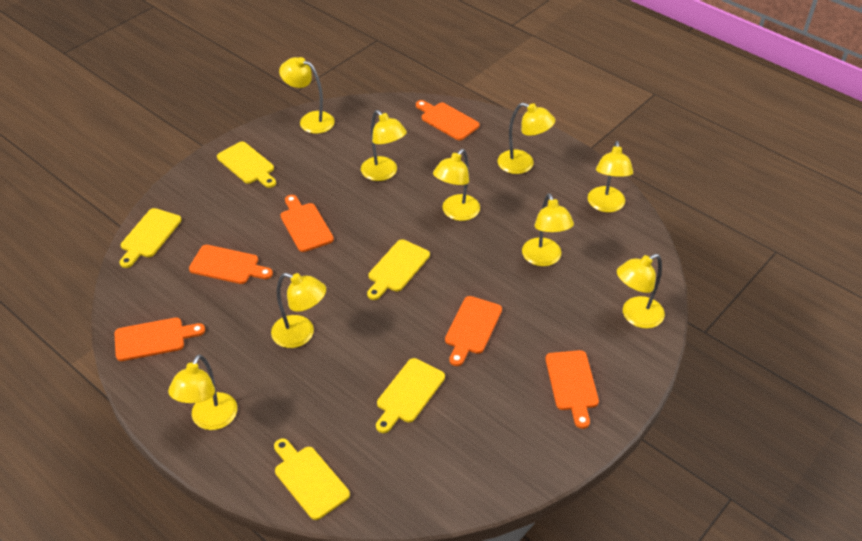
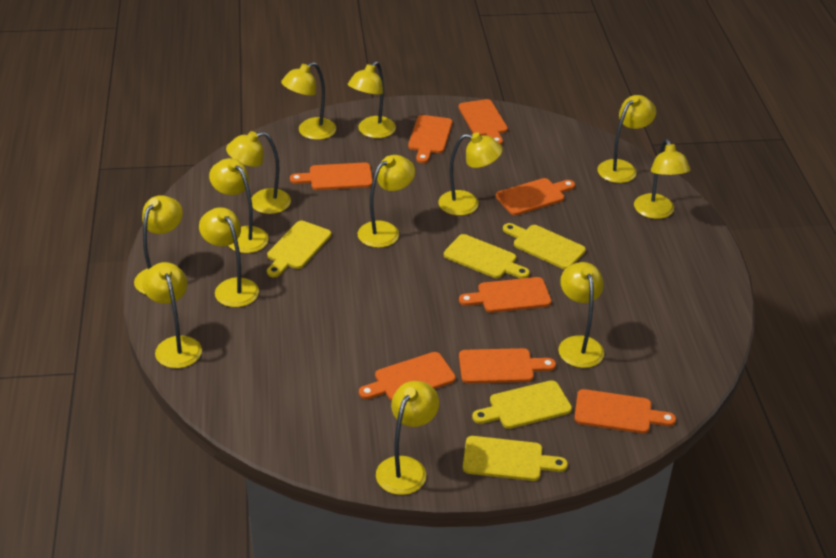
orange cutting board: 6 -> 8
yellow lamp: 9 -> 13

